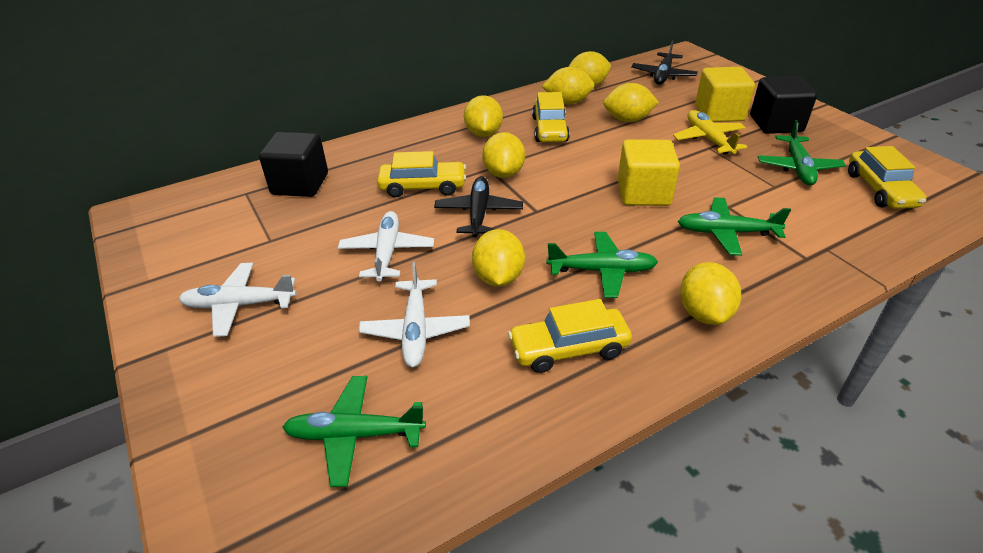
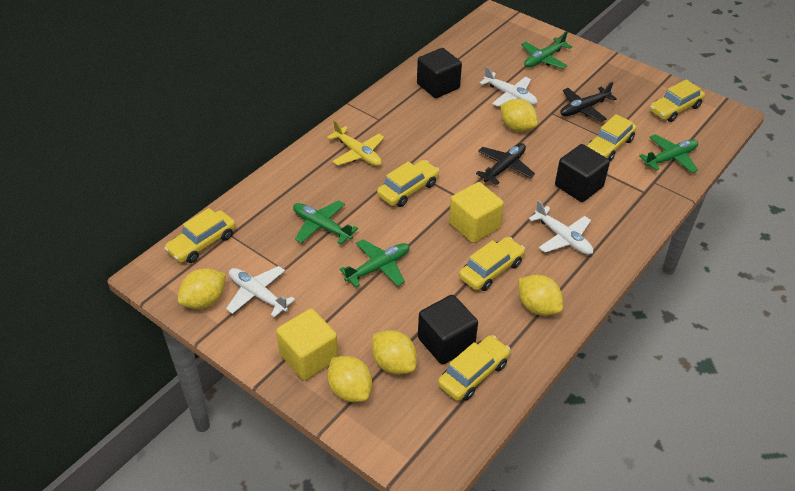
black cube: 2 -> 3
yellow car: 4 -> 6
yellow lemon: 7 -> 5

